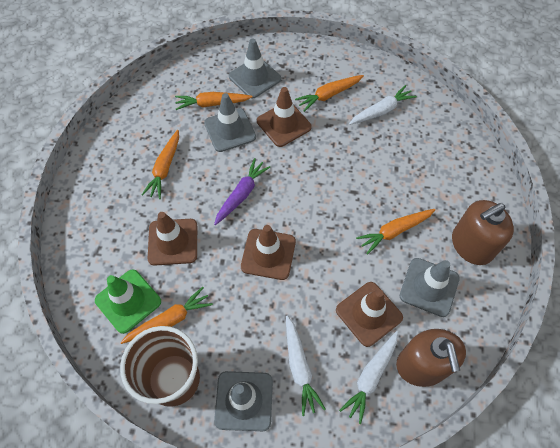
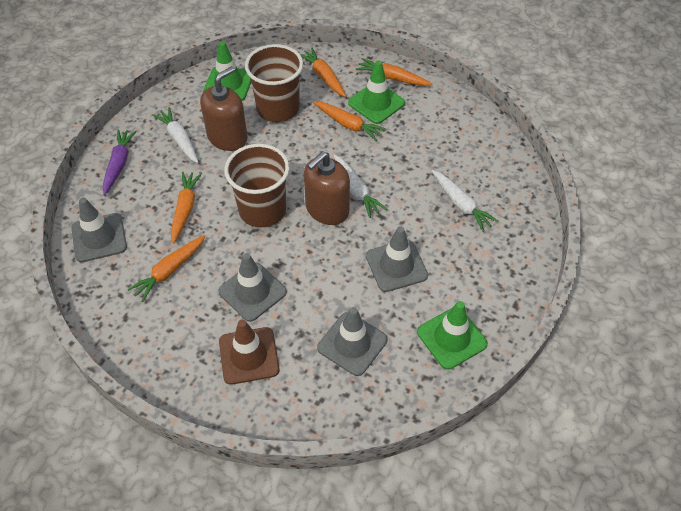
brown cup: 1 -> 2
brown traffic cone: 4 -> 1
green traffic cone: 1 -> 3

